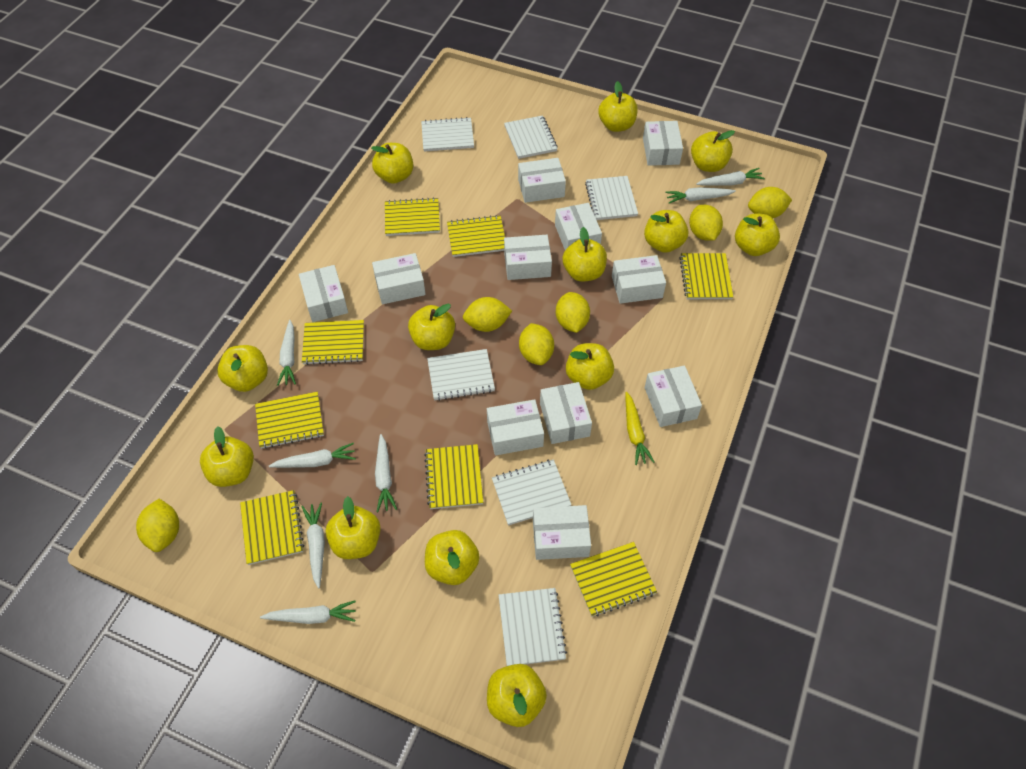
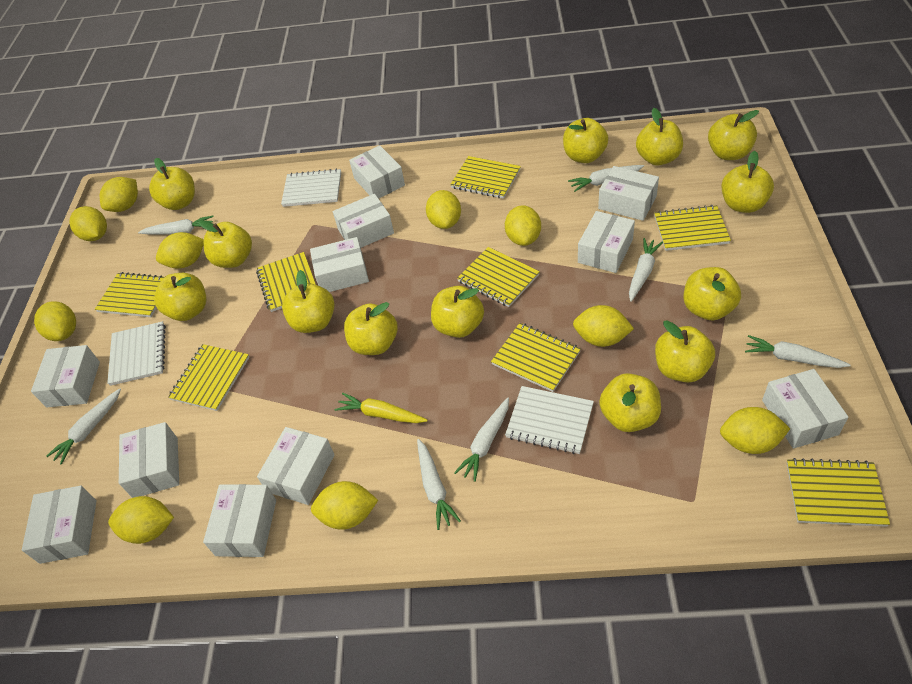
white notebook: 6 -> 3
yellow lemon: 6 -> 10

